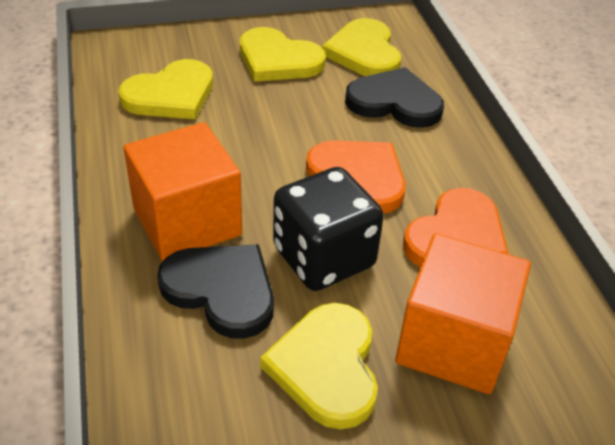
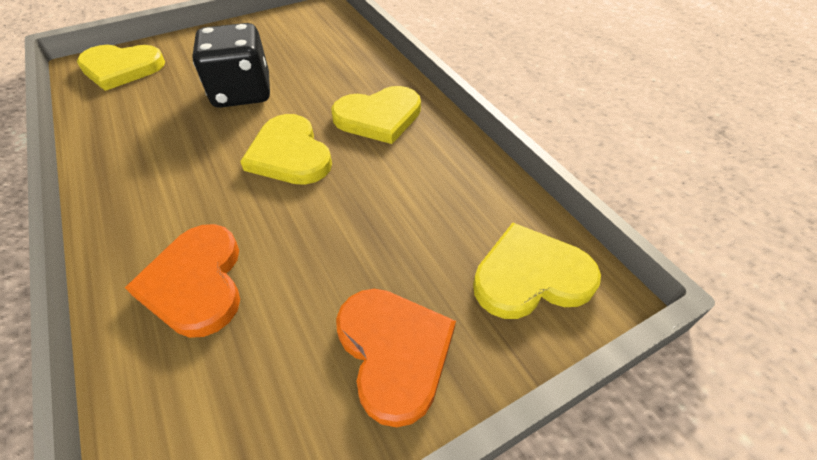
black heart: 2 -> 0
orange cube: 2 -> 0

